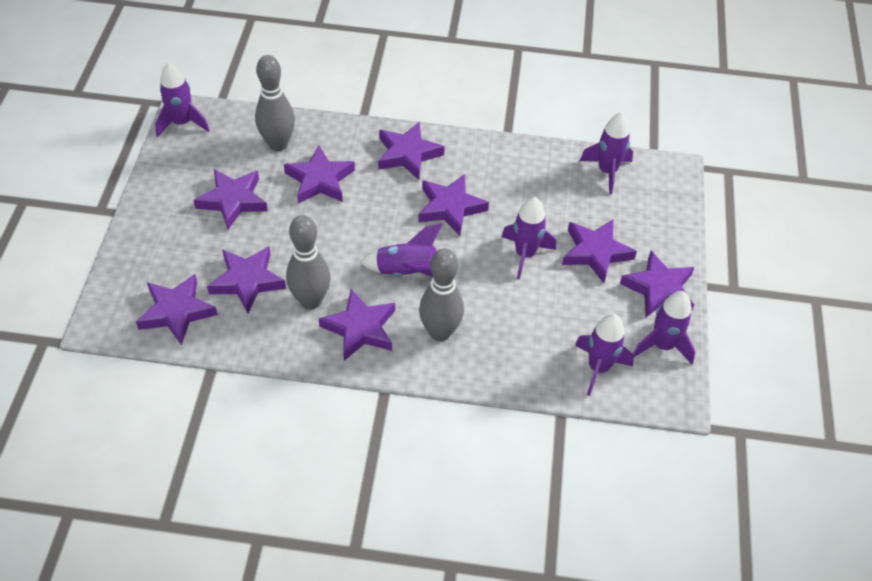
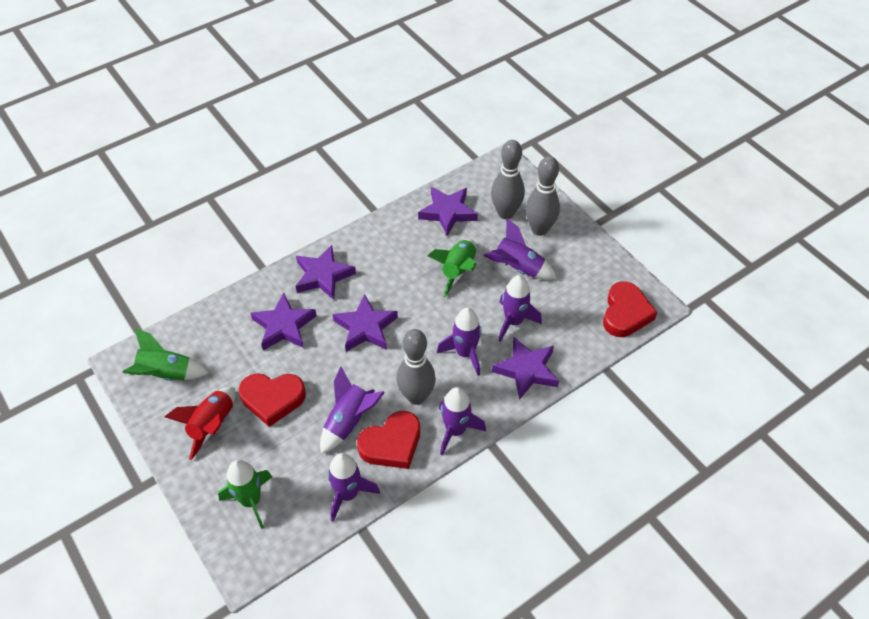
green rocket: 0 -> 3
purple star: 9 -> 5
red heart: 0 -> 3
red rocket: 0 -> 1

